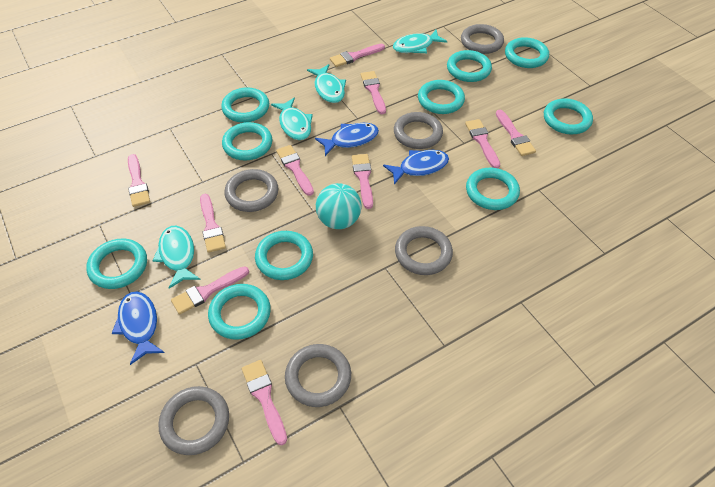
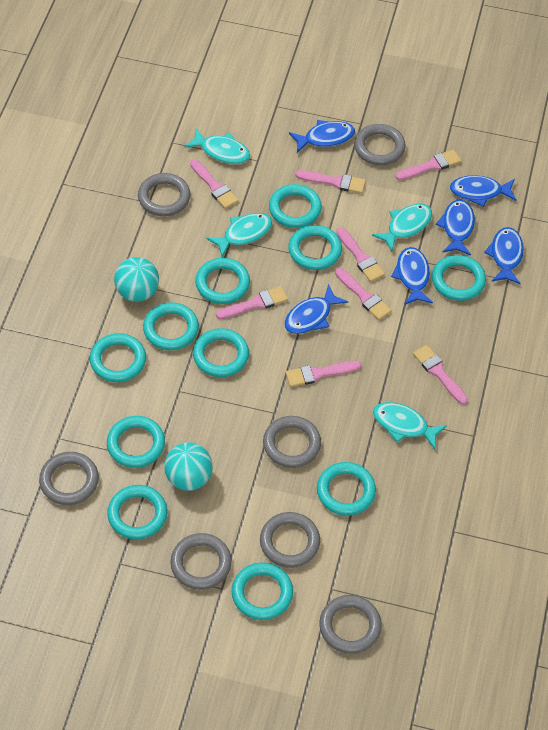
blue fish: 3 -> 6
grey ring: 6 -> 7
pink brush: 10 -> 8
turquoise ball: 1 -> 2
turquoise ring: 10 -> 11

